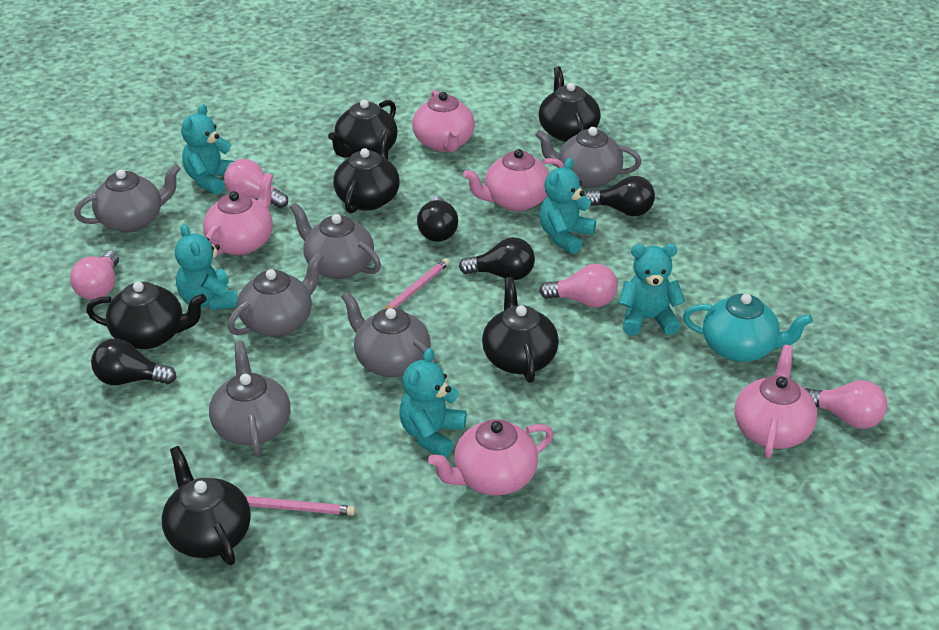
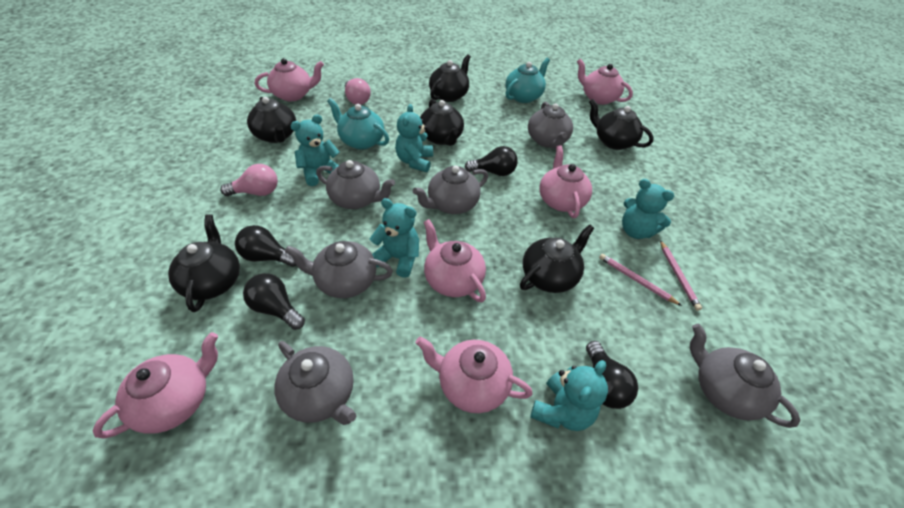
pink light bulb: 4 -> 2
pink teapot: 5 -> 6
turquoise teapot: 1 -> 2

